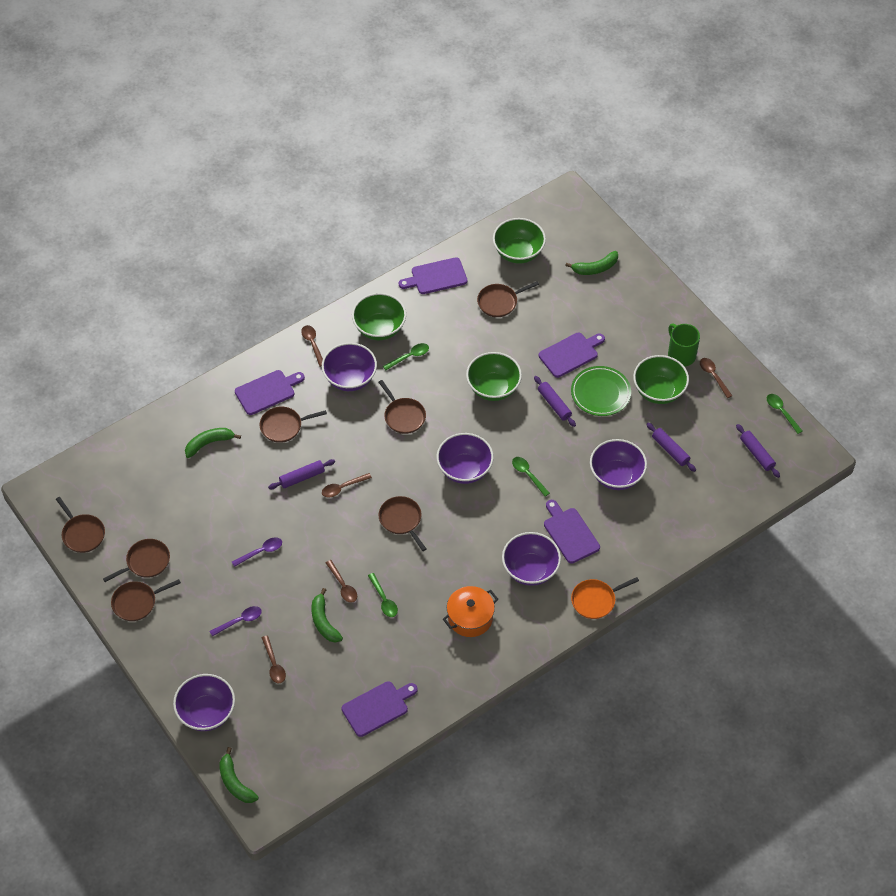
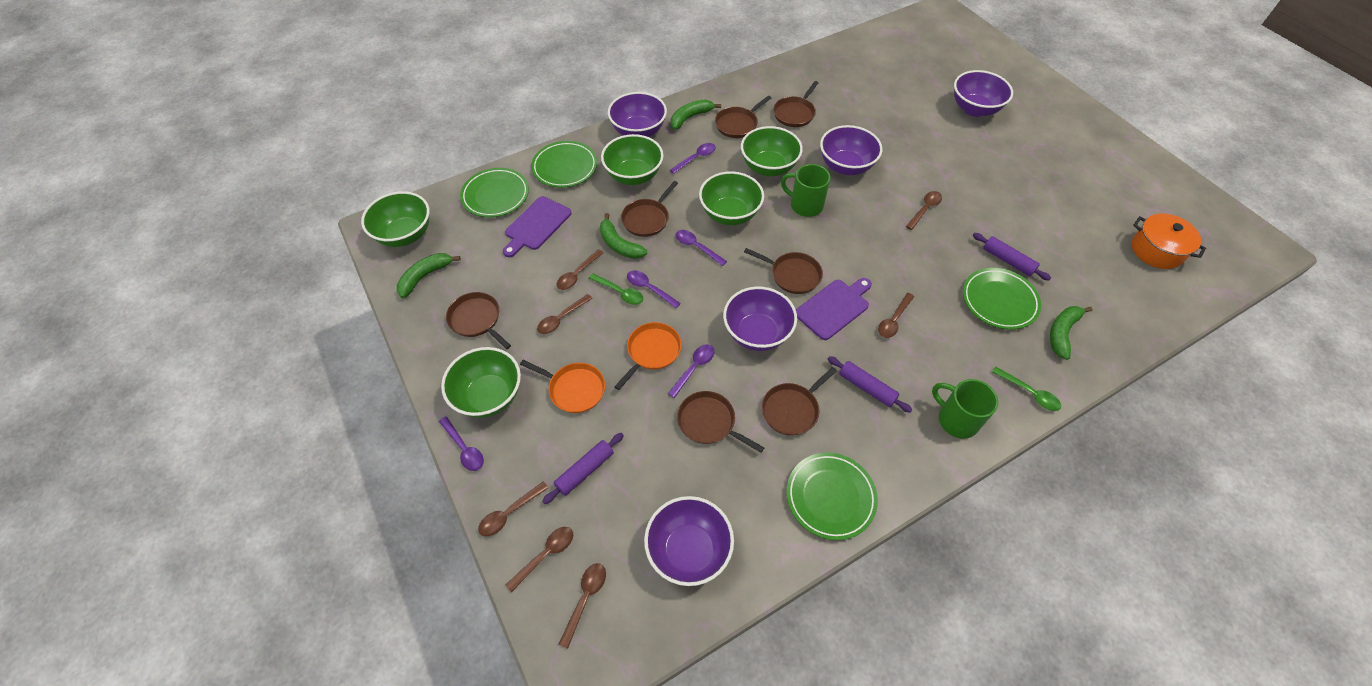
brown spoon: 5 -> 7
green bowl: 4 -> 5
green mug: 1 -> 2
green plate: 1 -> 4
green spoon: 4 -> 2
orange pan: 1 -> 2
purple cutting board: 5 -> 2
purple rolling pin: 4 -> 3
purple spoon: 2 -> 5

